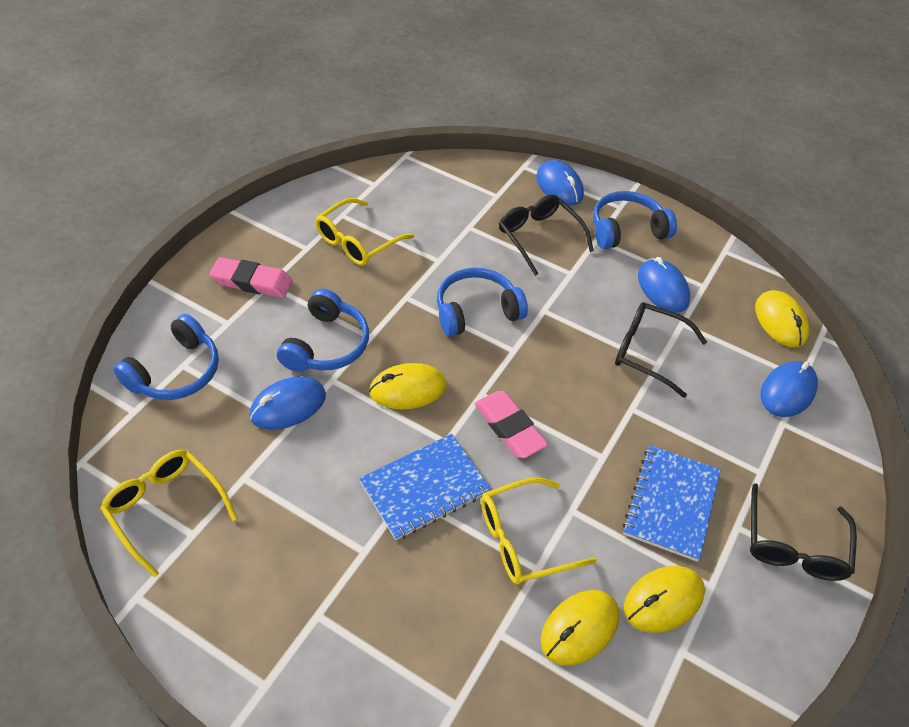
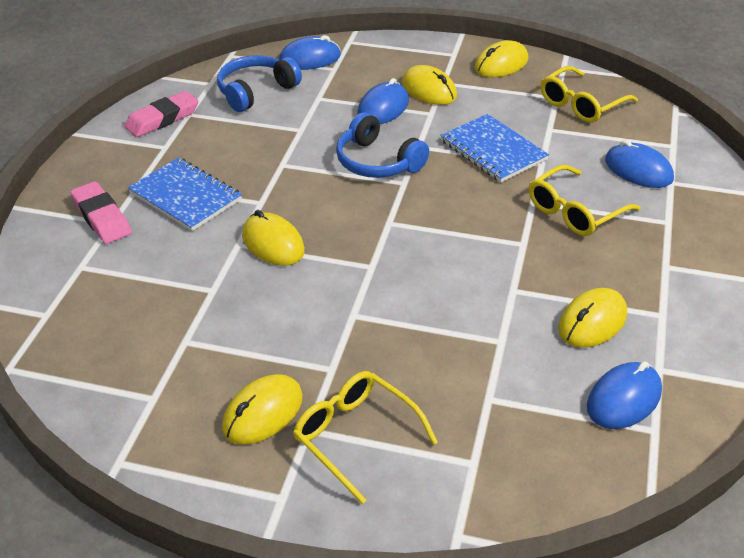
black glasses: 3 -> 0
blue headphones: 4 -> 2
yellow mouse: 4 -> 5

